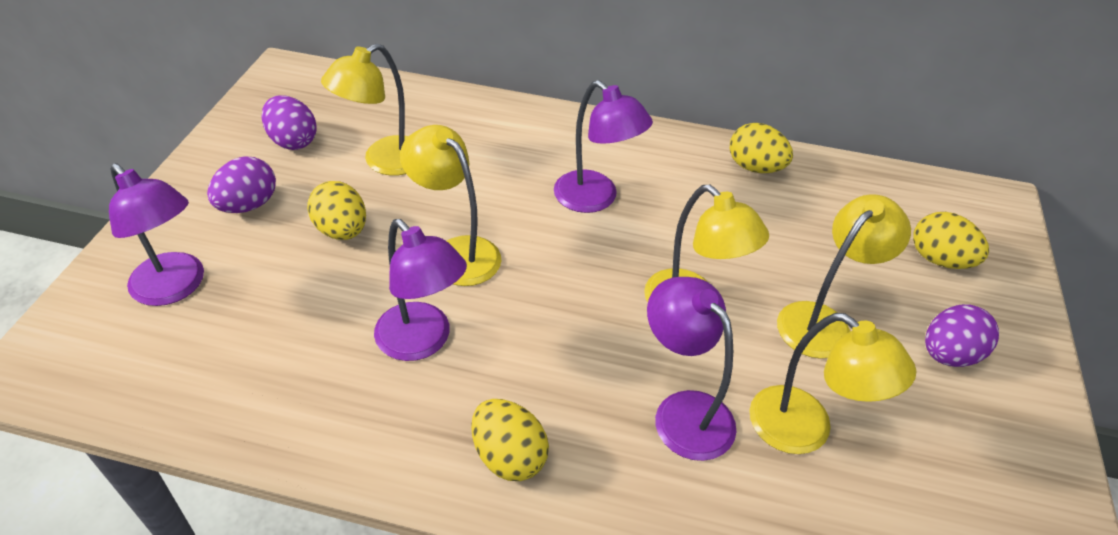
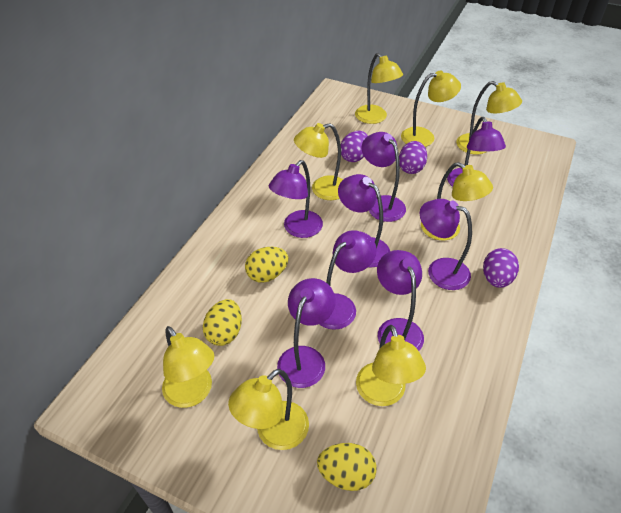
purple lamp: 4 -> 8
yellow egg: 4 -> 3
yellow lamp: 5 -> 8

